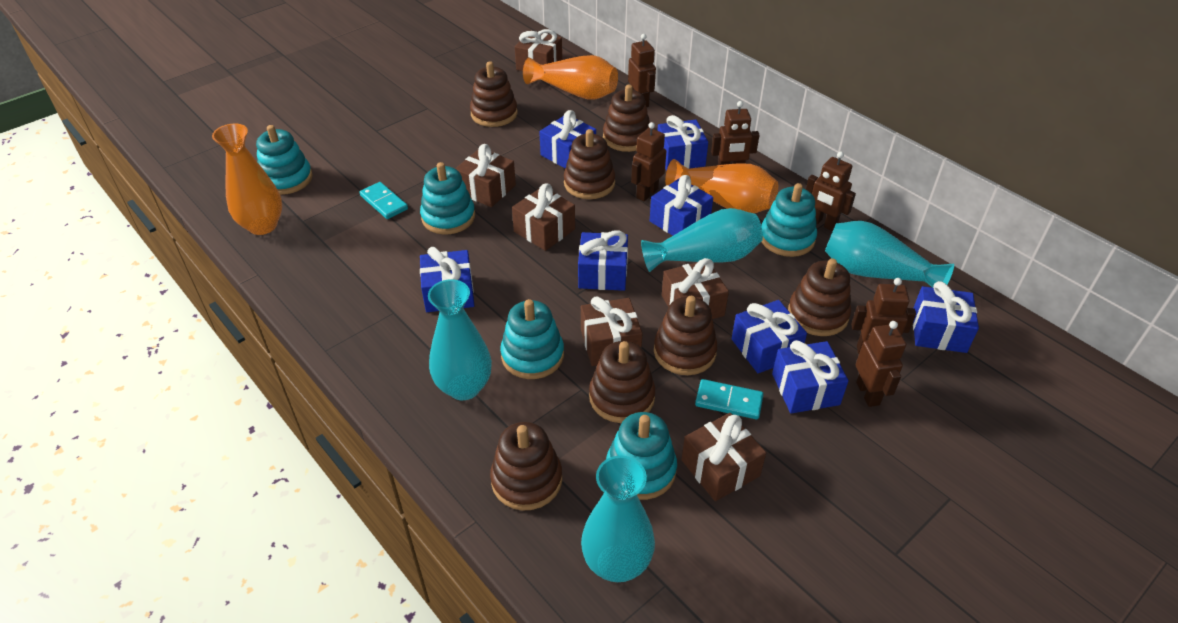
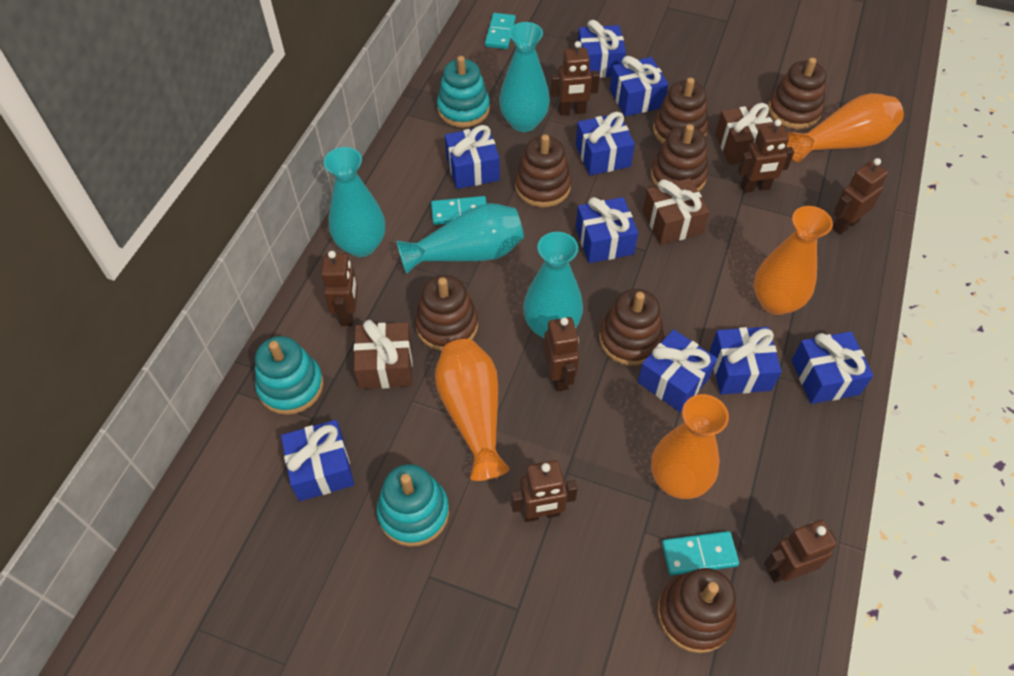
blue gift: 8 -> 9
brown gift: 6 -> 3
brown robot: 6 -> 7
orange vase: 3 -> 4
turquoise domino: 2 -> 3
turquoise stacking toy: 5 -> 3

